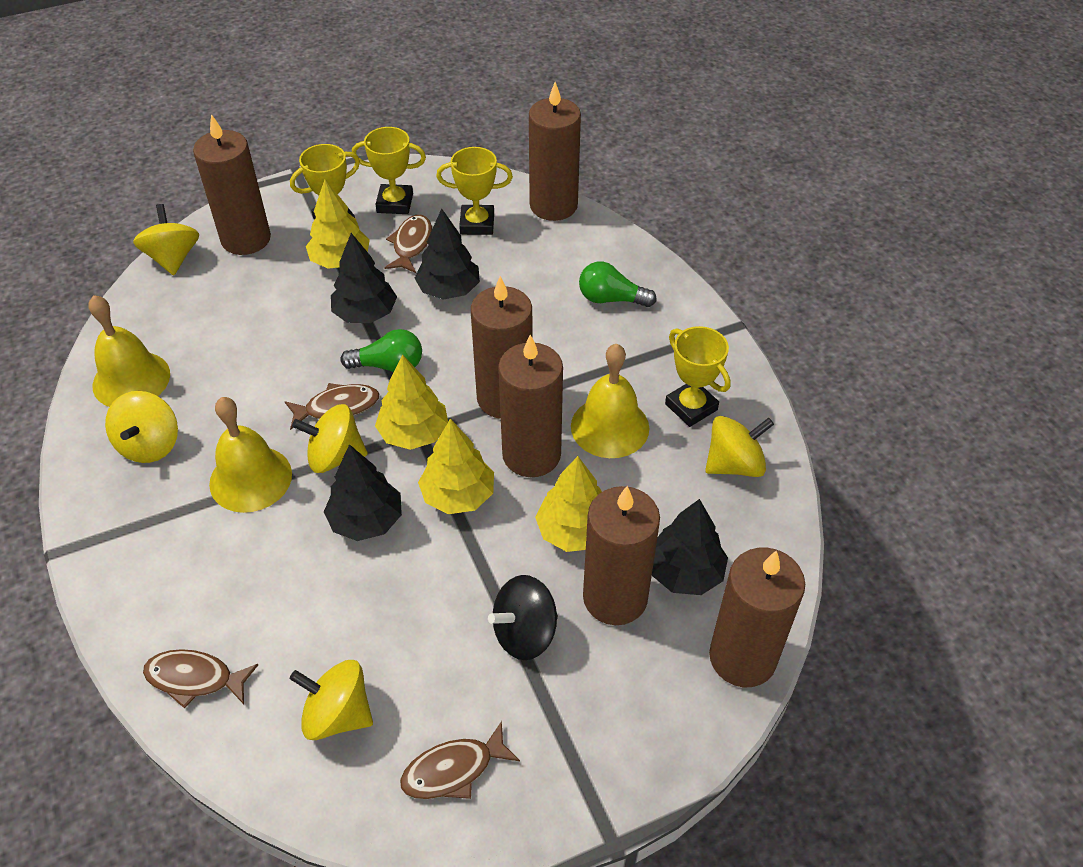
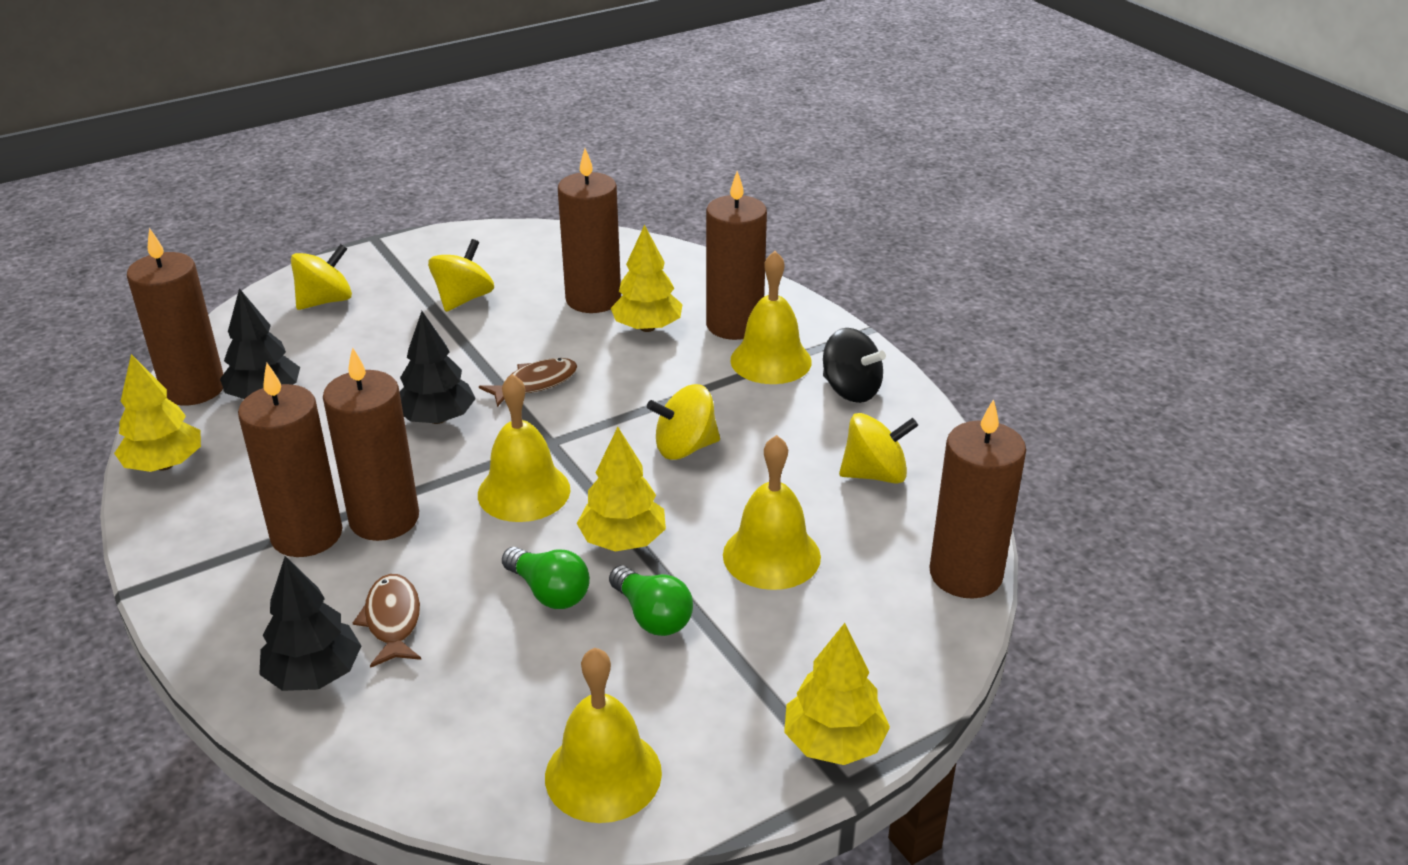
black tree: 4 -> 3
brown fish: 4 -> 2
yellow bell: 3 -> 4
yellow spinning top: 5 -> 4
yellow trophy: 4 -> 0

